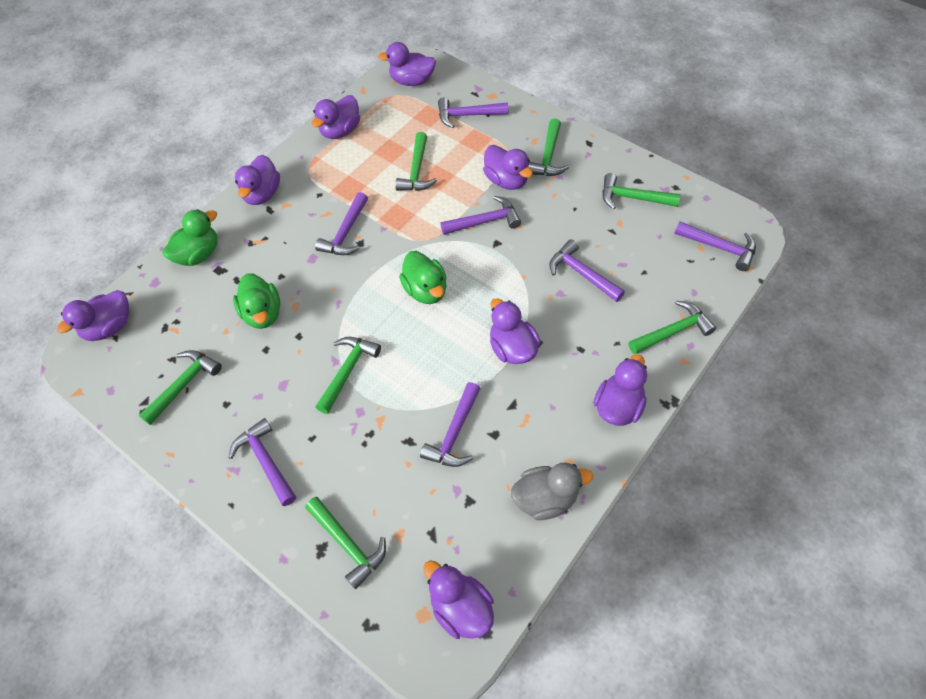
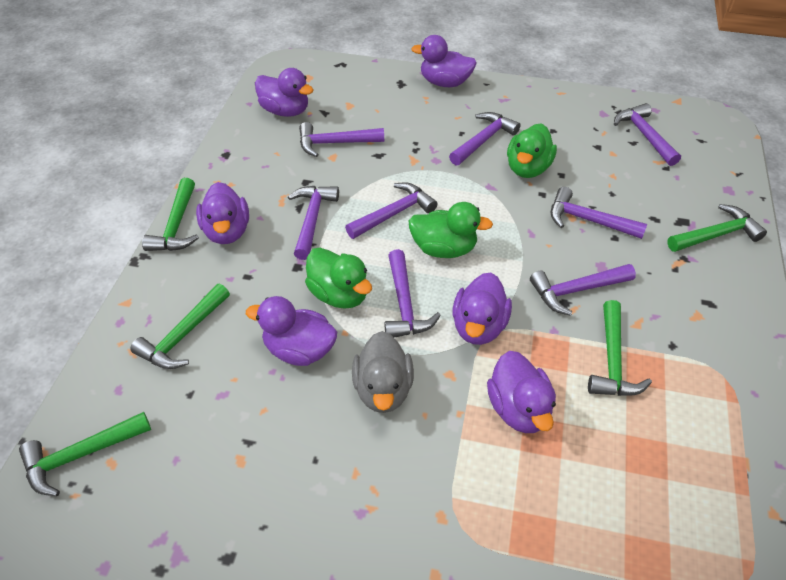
green hammer: 7 -> 5
purple duck: 8 -> 6
purple hammer: 7 -> 8

